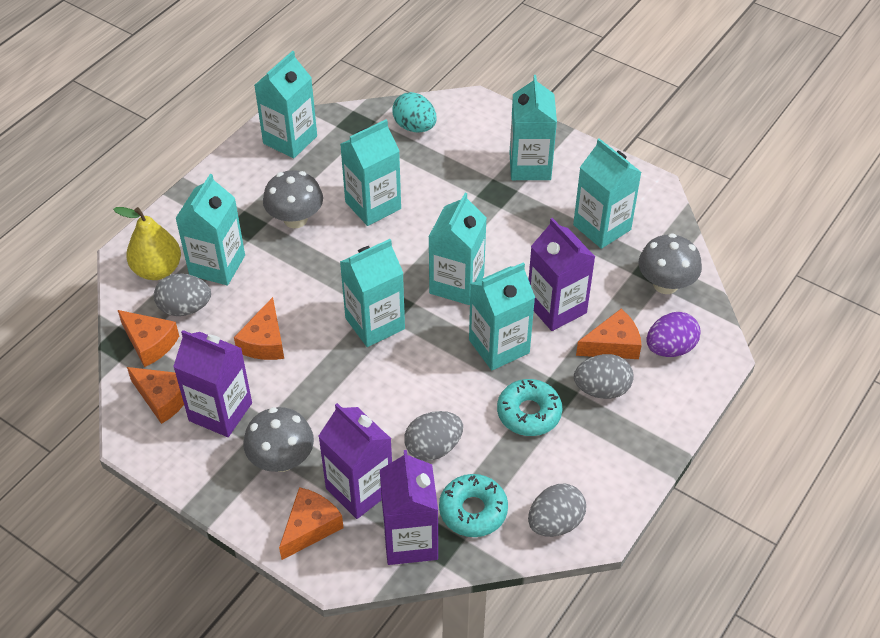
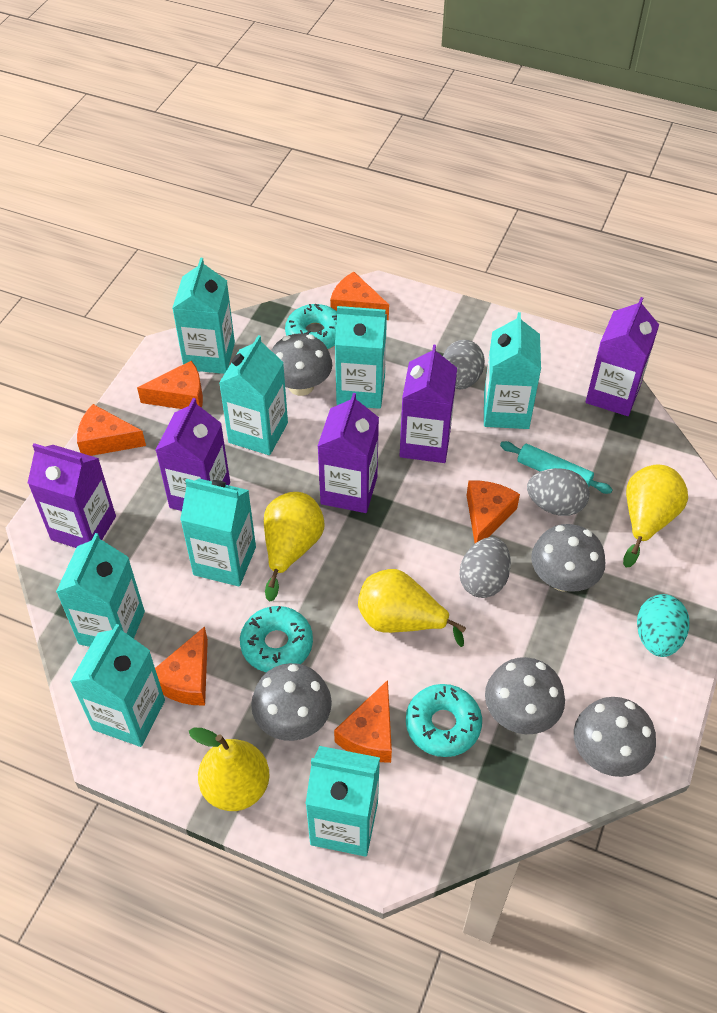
grey egg: 4 -> 3
grey mushroom: 3 -> 5
orange cheese: 5 -> 6
purple carton: 4 -> 5
purple egg: 1 -> 0
turquoise donut: 2 -> 3
turquoise rolling pin: 0 -> 1
yellow pear: 1 -> 4

